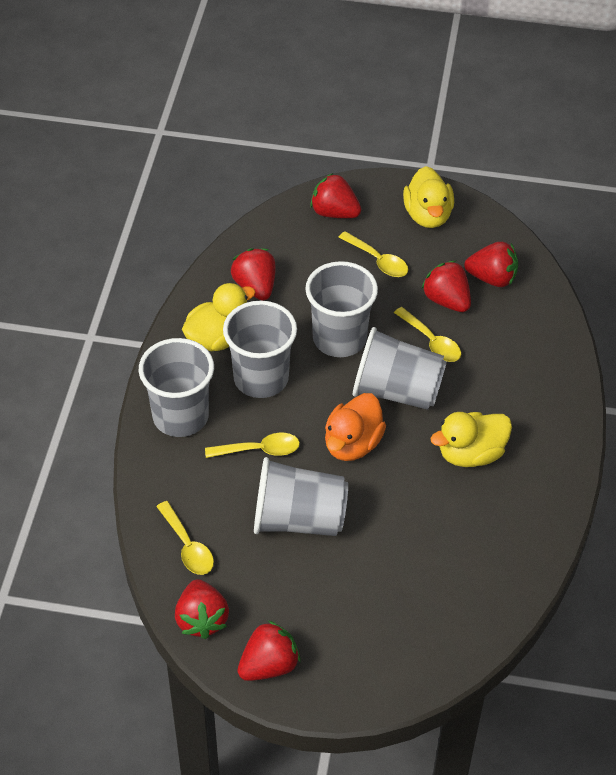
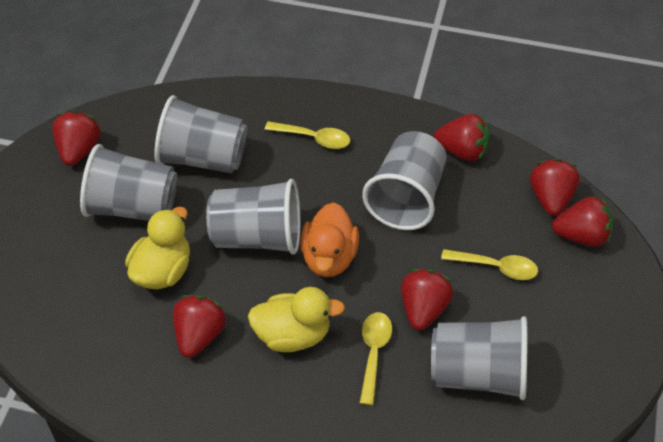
yellow duck: 3 -> 2
yellow spoon: 4 -> 3

